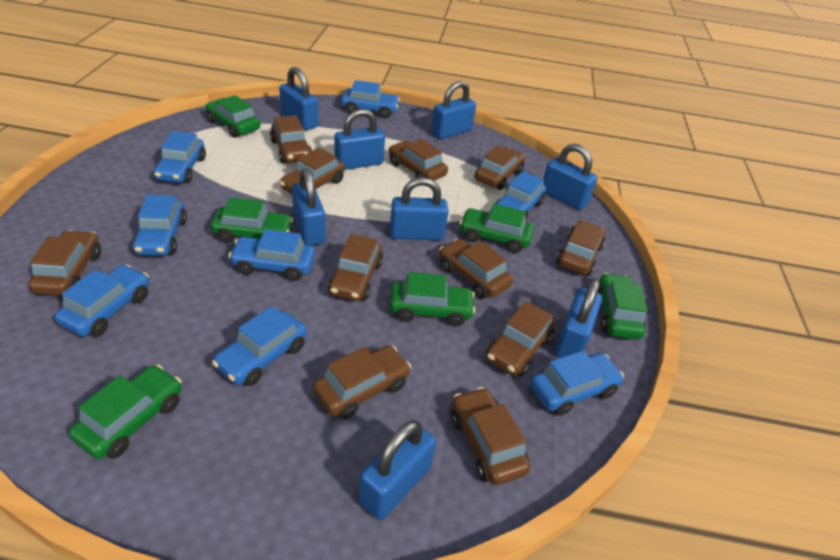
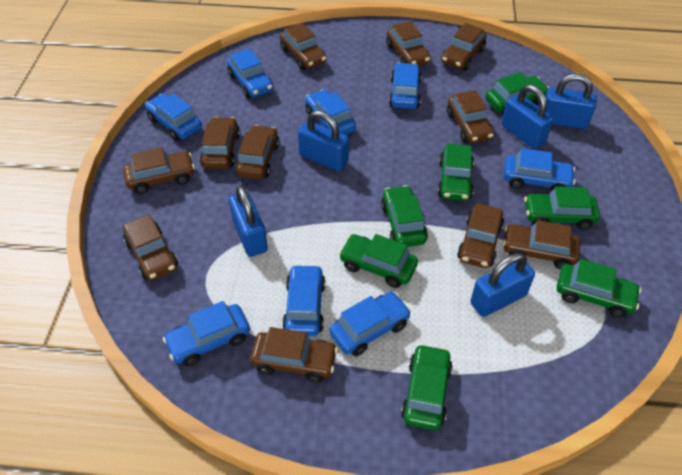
blue padlock: 8 -> 5
green car: 6 -> 7

